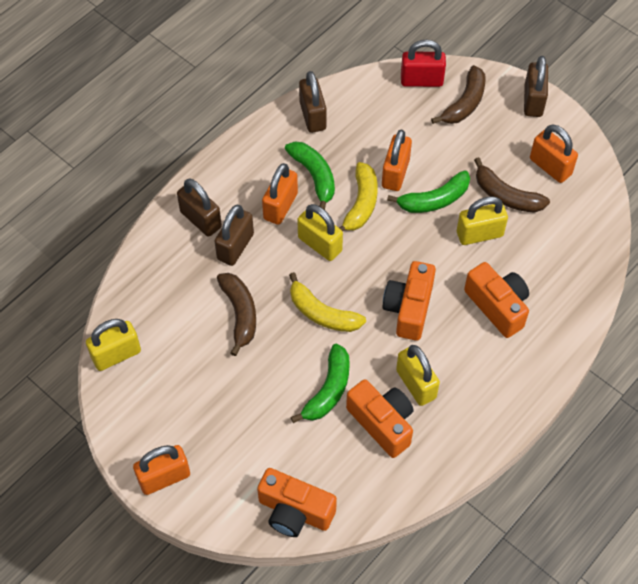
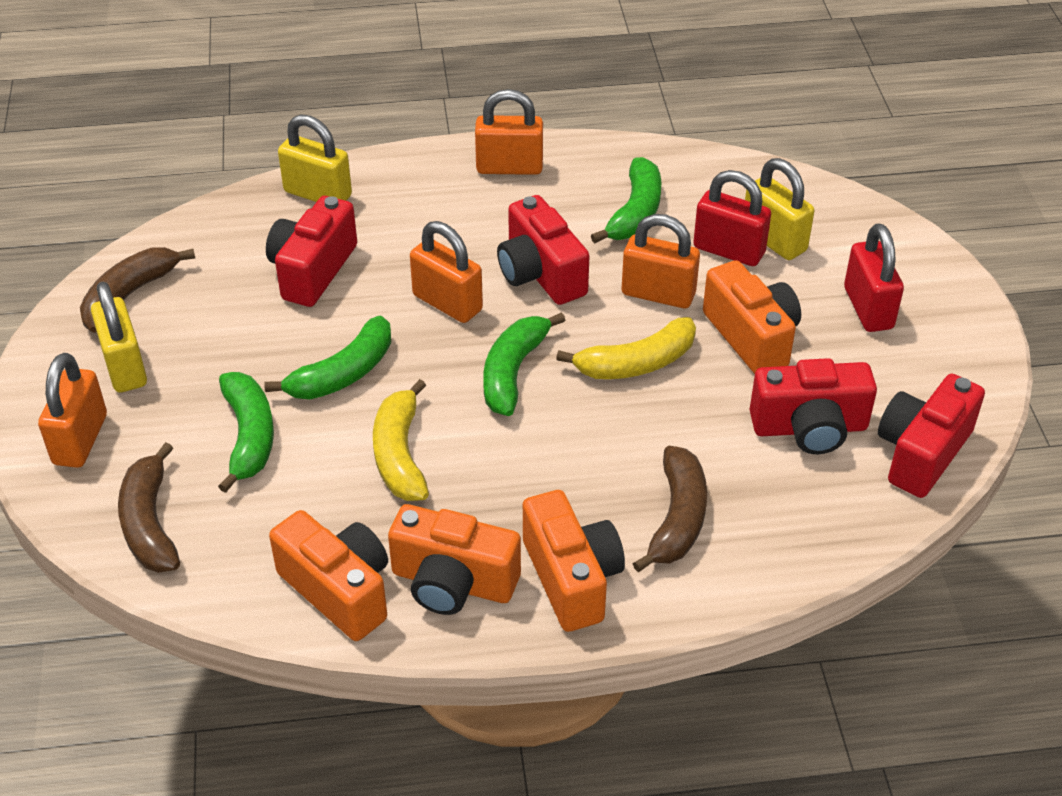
brown padlock: 4 -> 0
green banana: 3 -> 4
red camera: 0 -> 4
red padlock: 1 -> 2
yellow padlock: 4 -> 3

